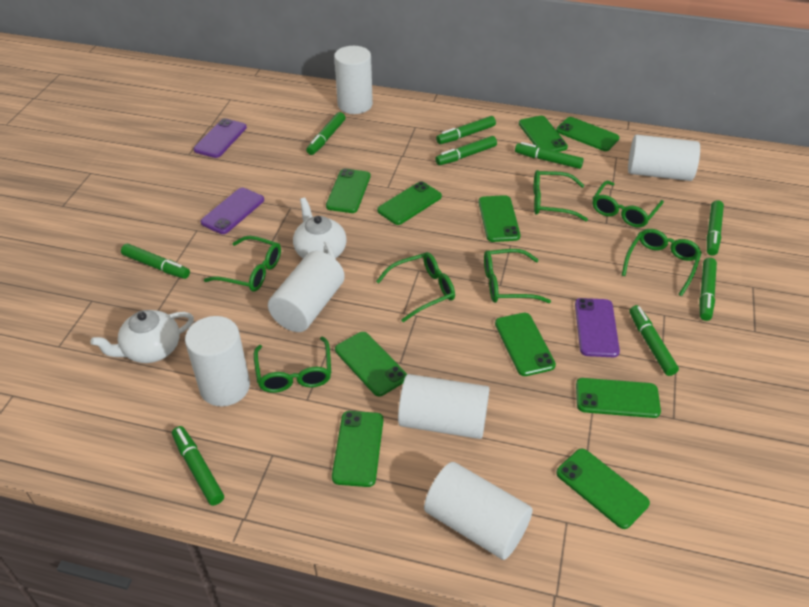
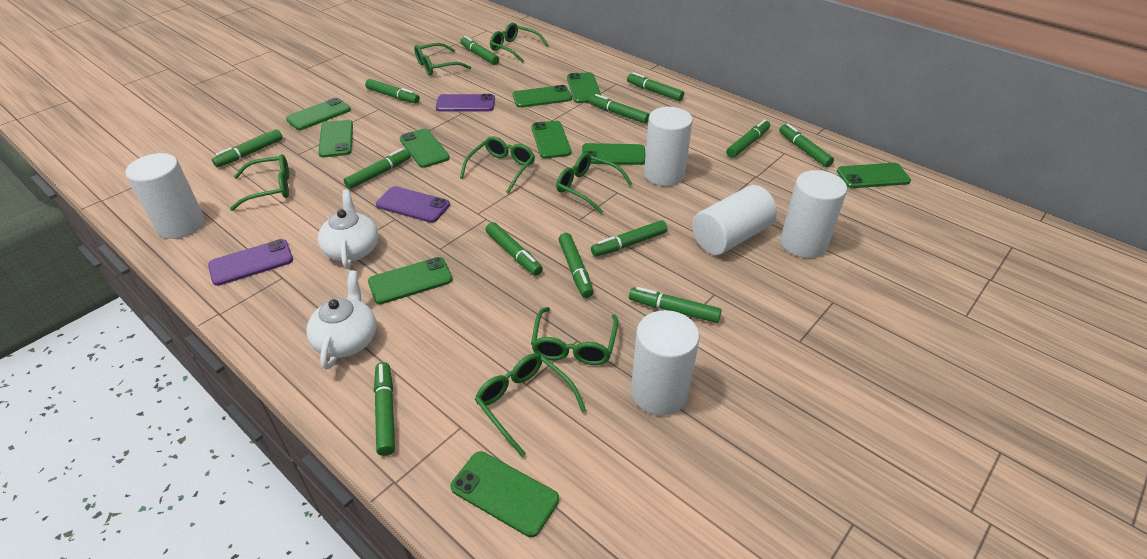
green marker: 9 -> 13
white cylinder: 6 -> 5

